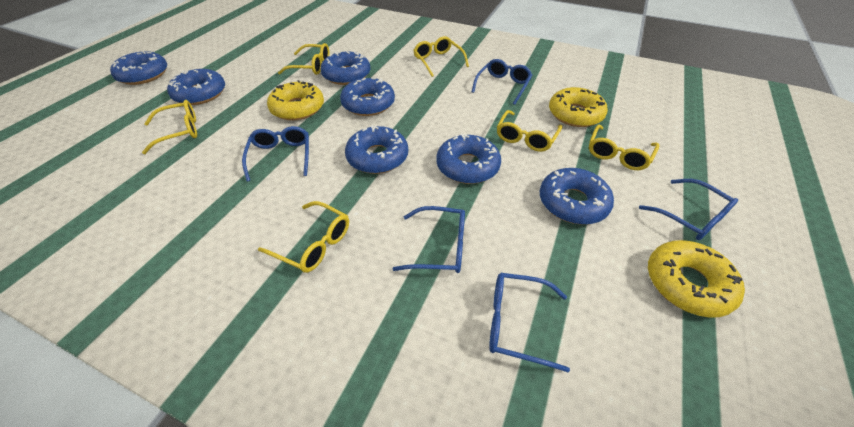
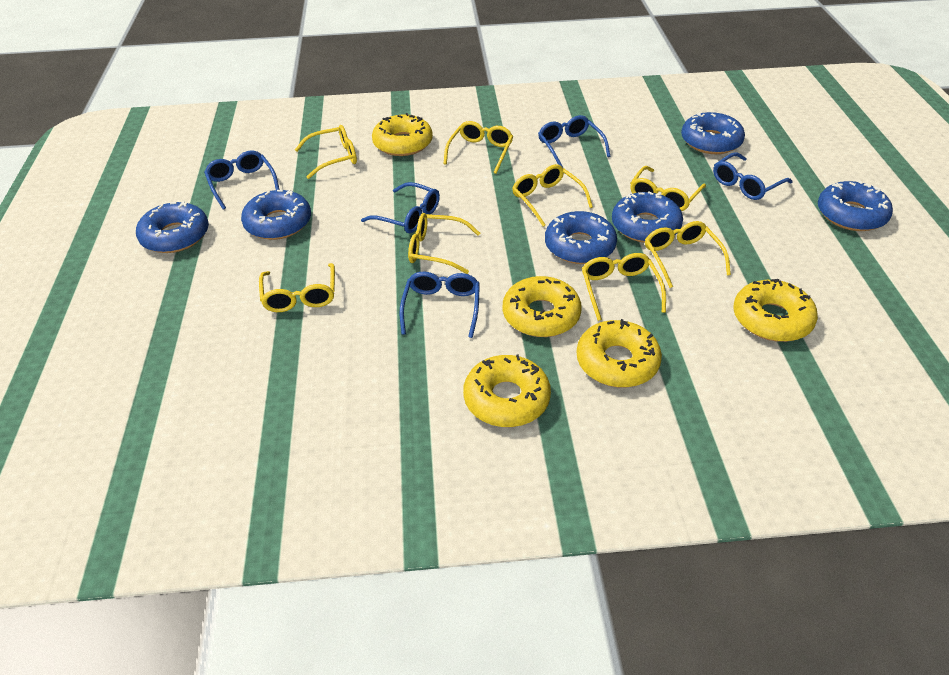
blue donut: 7 -> 6
yellow donut: 3 -> 5
yellow glasses: 6 -> 8

